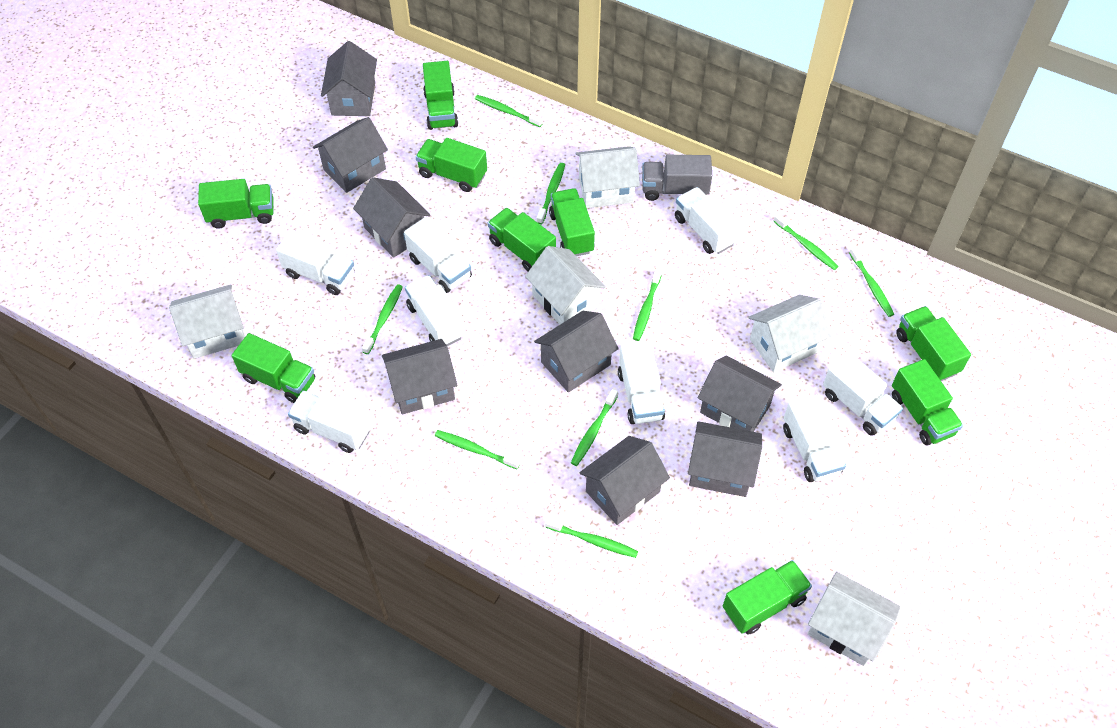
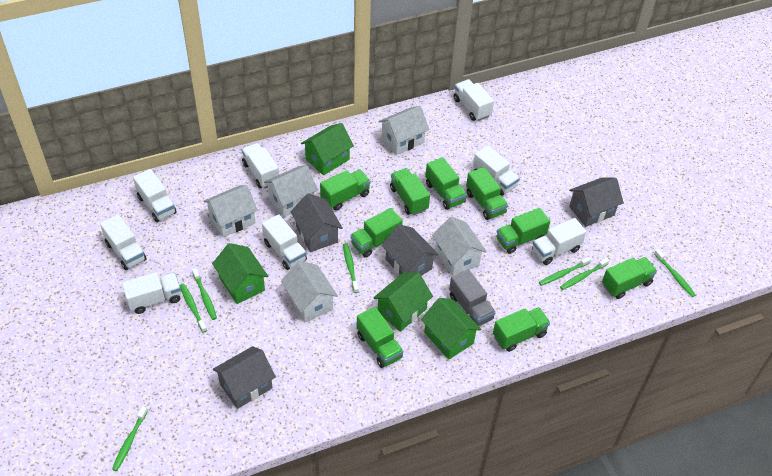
green house: 0 -> 4
green toothbrush: 9 -> 7
grey house: 8 -> 4

